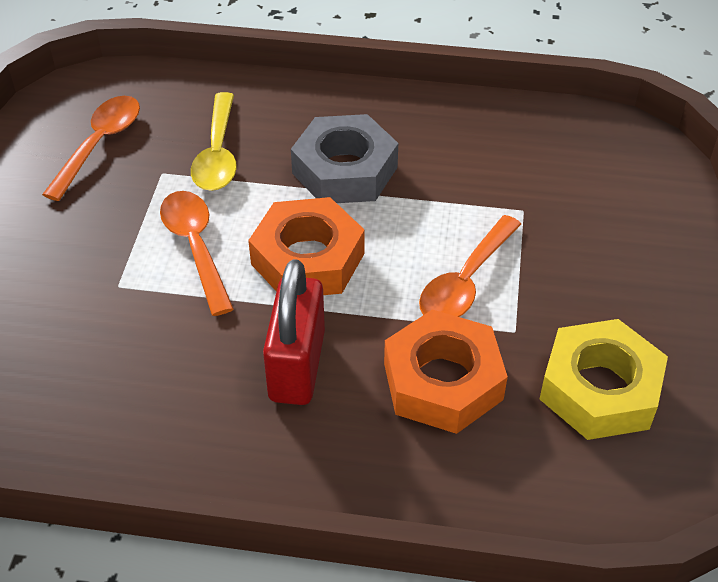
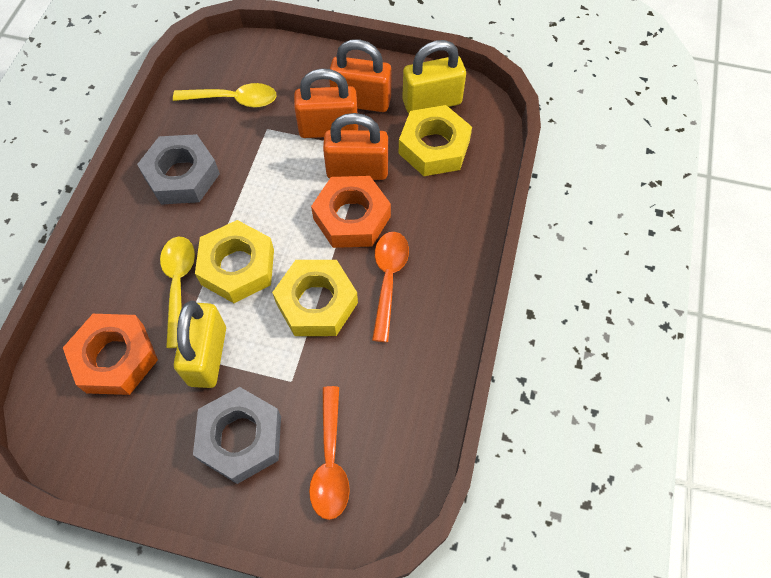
grey nut: 1 -> 2
orange padlock: 0 -> 3
orange spoon: 3 -> 2
red padlock: 1 -> 0
yellow nut: 1 -> 3
yellow padlock: 0 -> 2
yellow spoon: 1 -> 2

